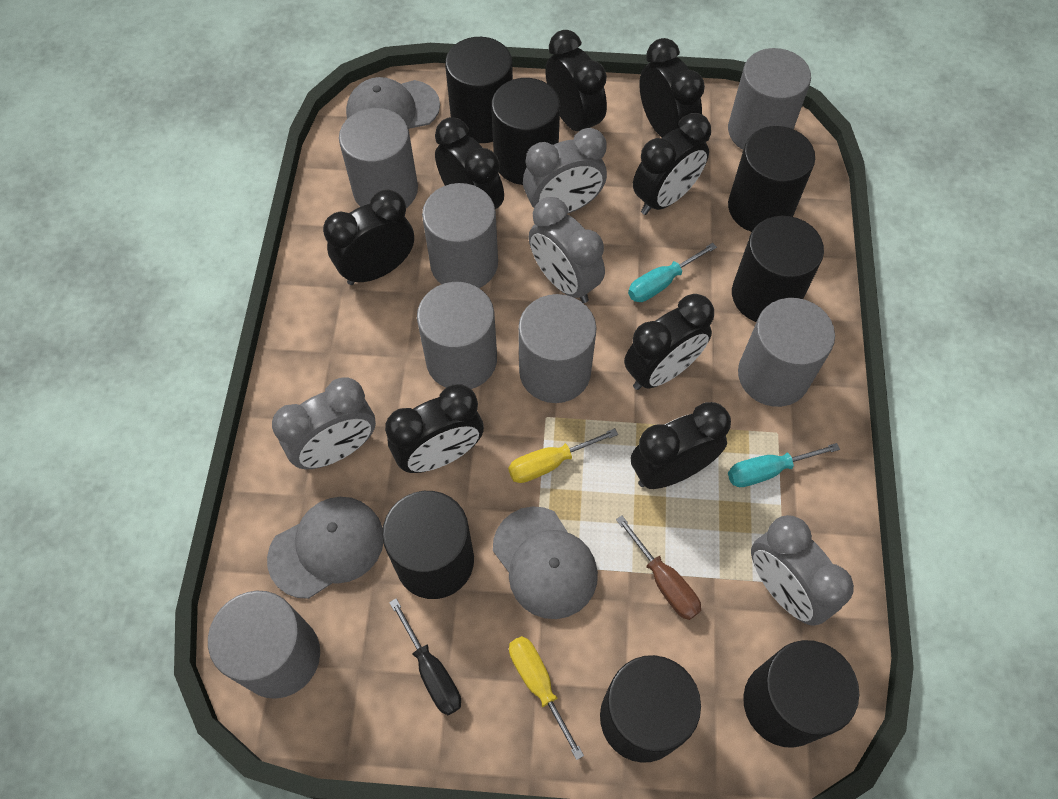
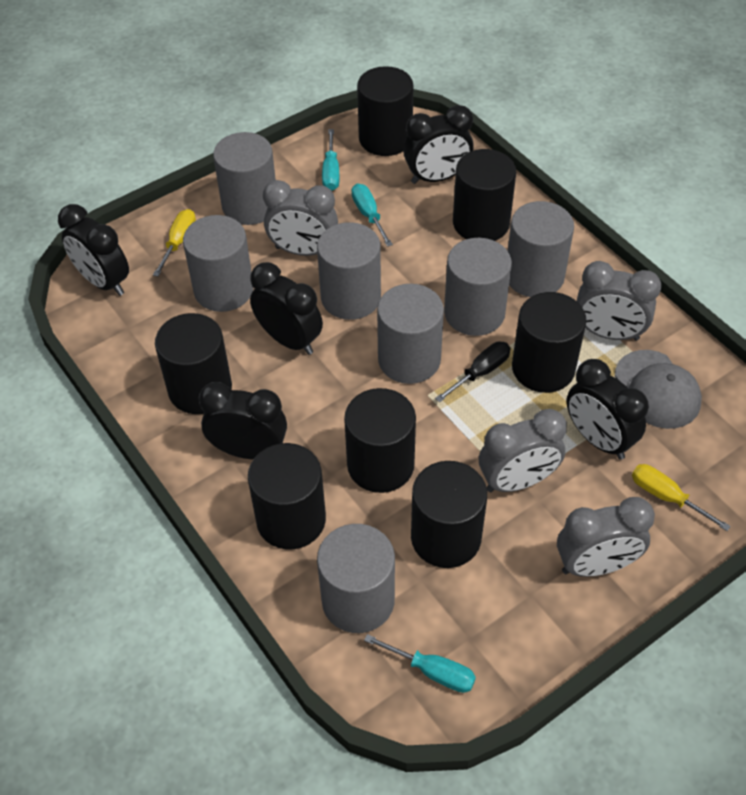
black clock: 8 -> 5
brown screwdriver: 1 -> 0
grey cap: 3 -> 1
turquoise screwdriver: 2 -> 3

